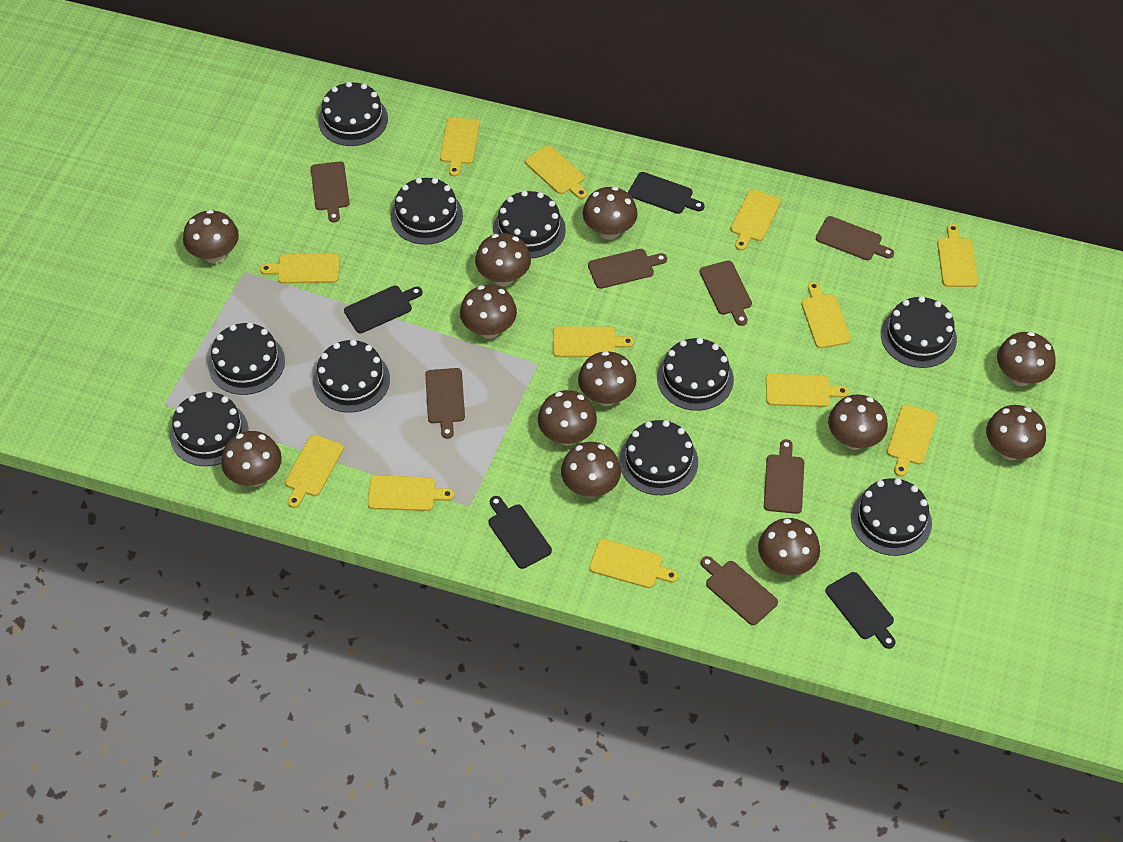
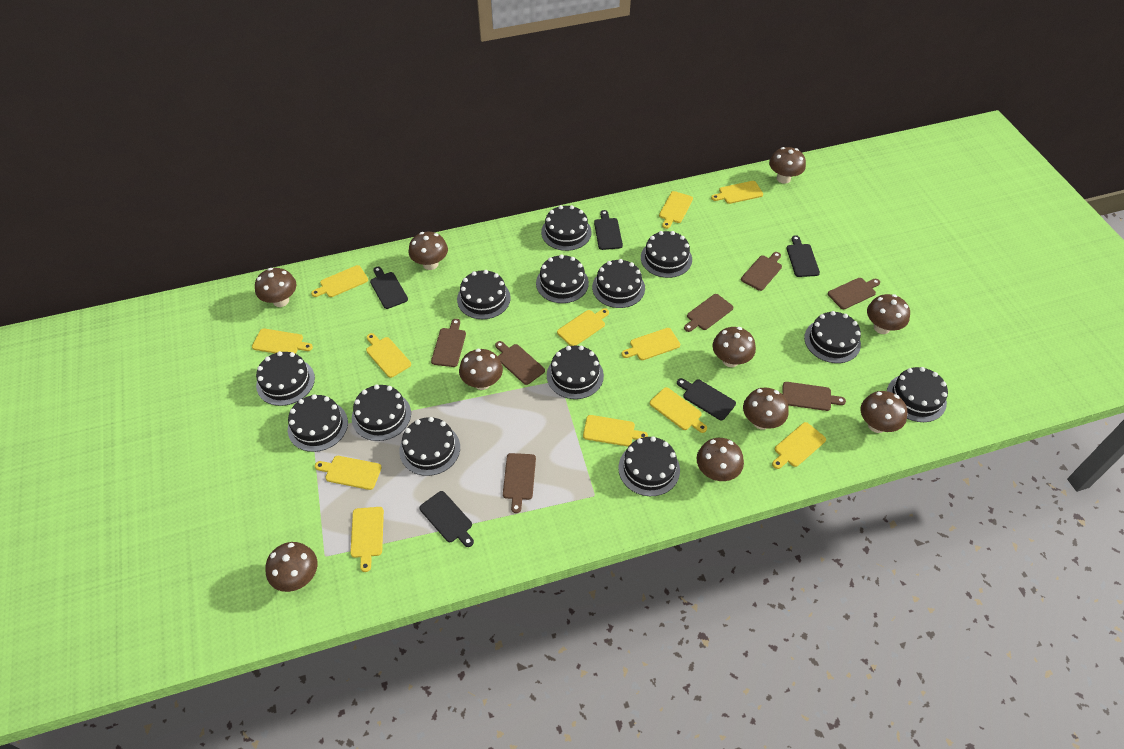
black cake: 10 -> 13
black cutting board: 4 -> 5
brown mushroom: 12 -> 10

